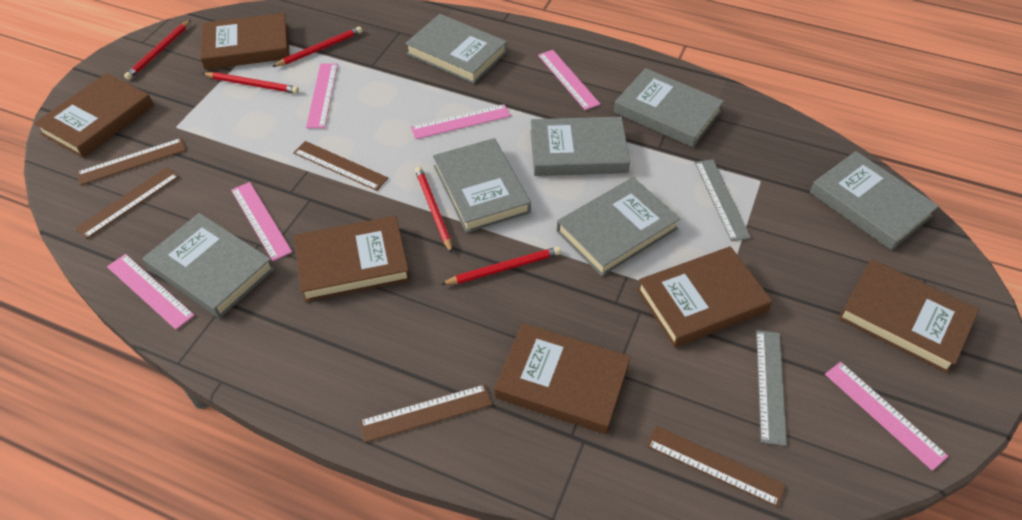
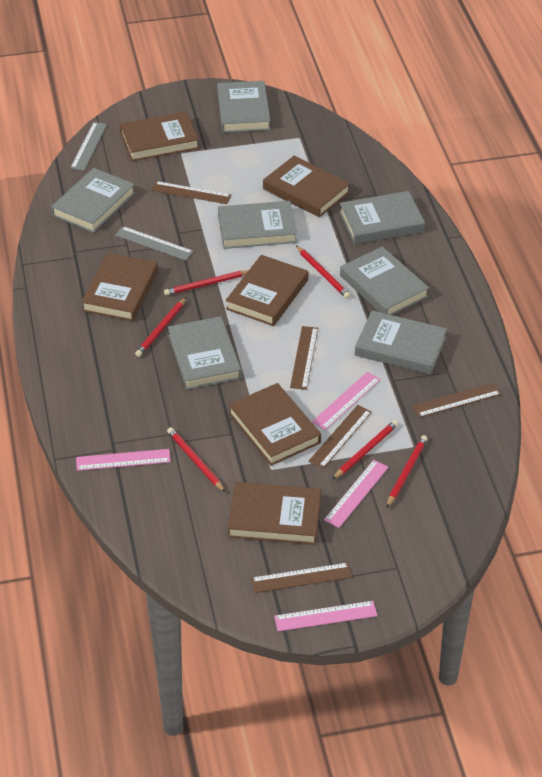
pink ruler: 6 -> 4
red pencil: 5 -> 6

